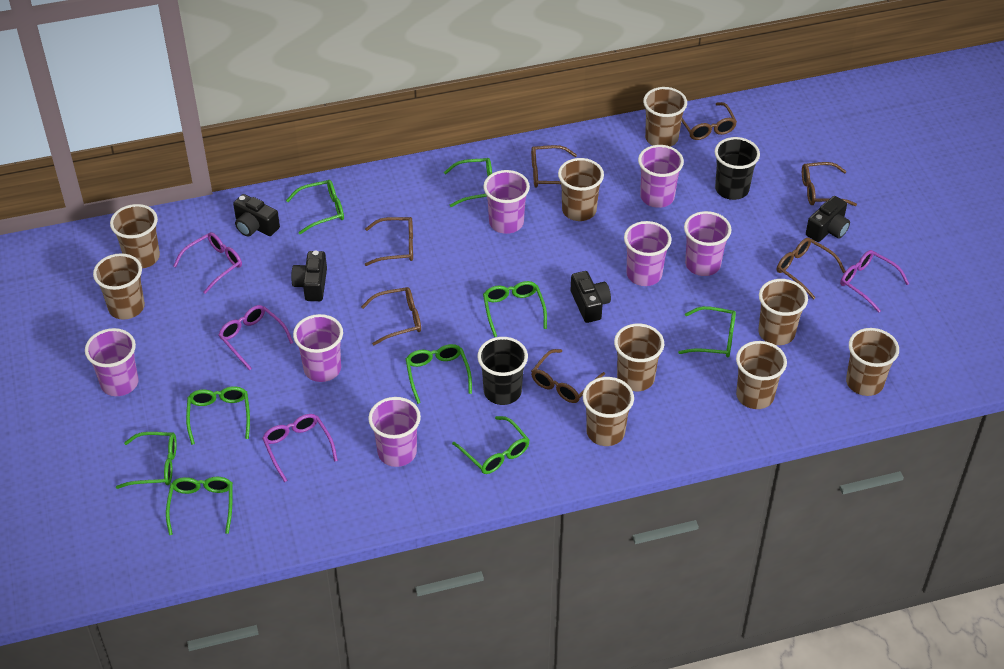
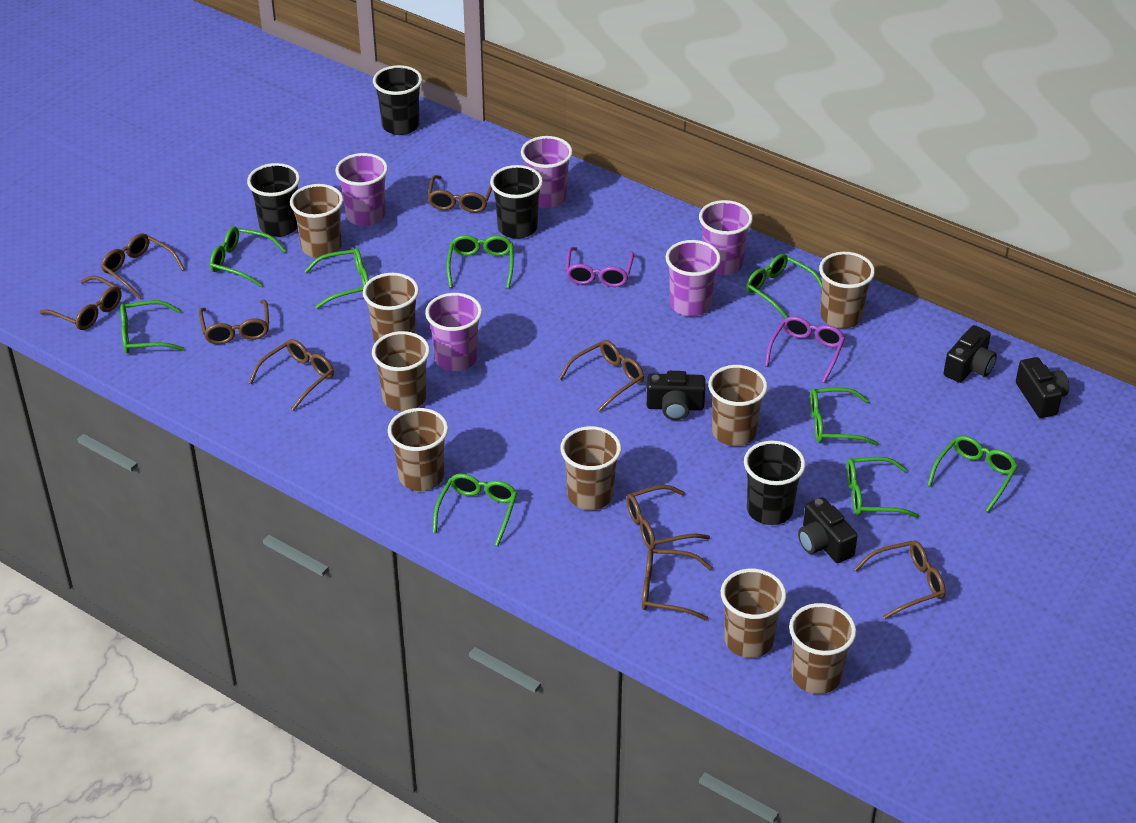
black cup: 2 -> 4
brown glasses: 7 -> 9
purple cup: 7 -> 5
purple glasses: 4 -> 2

